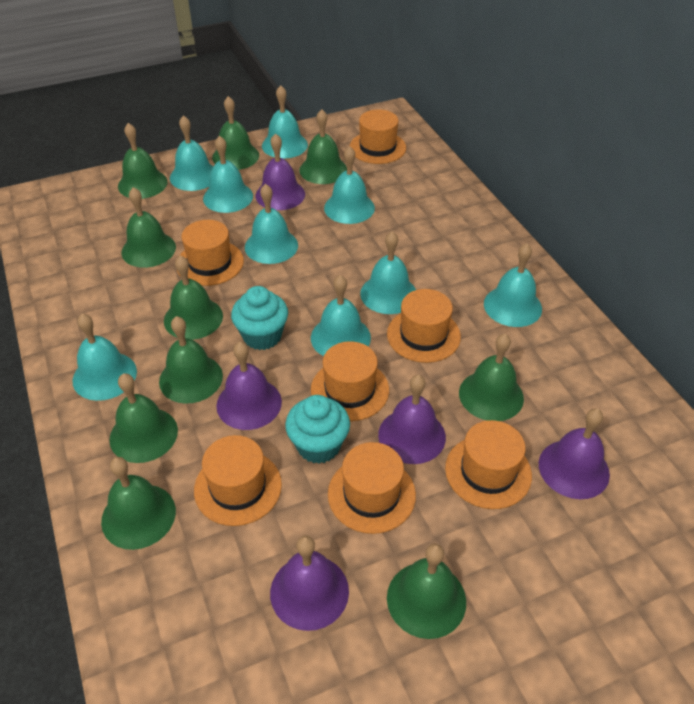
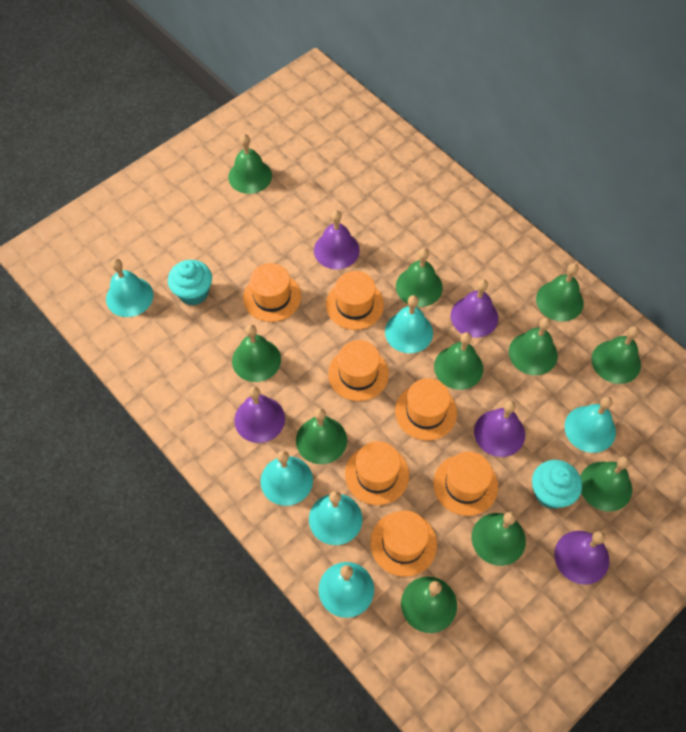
green bell: 10 -> 11
turquoise bell: 9 -> 6

